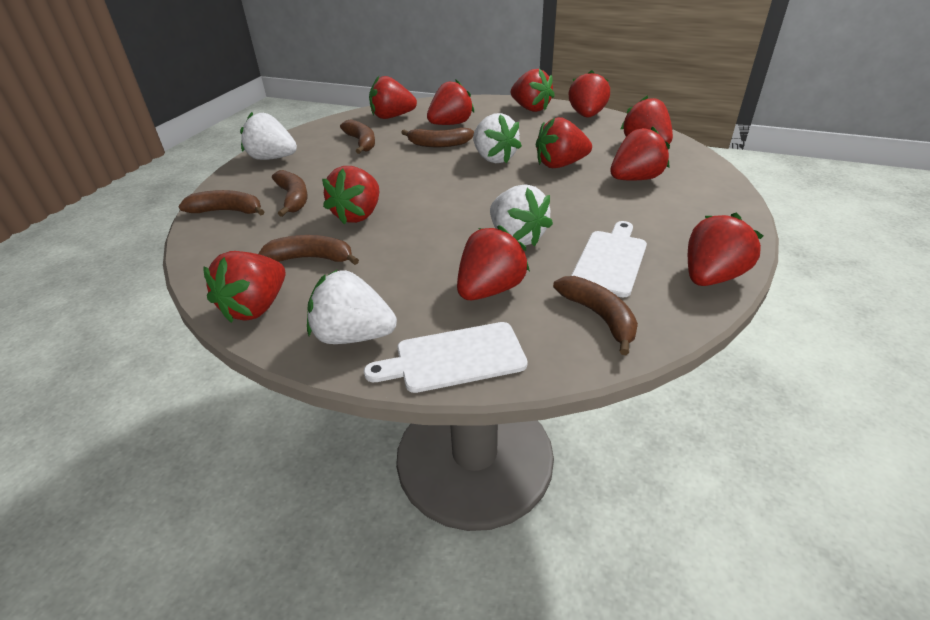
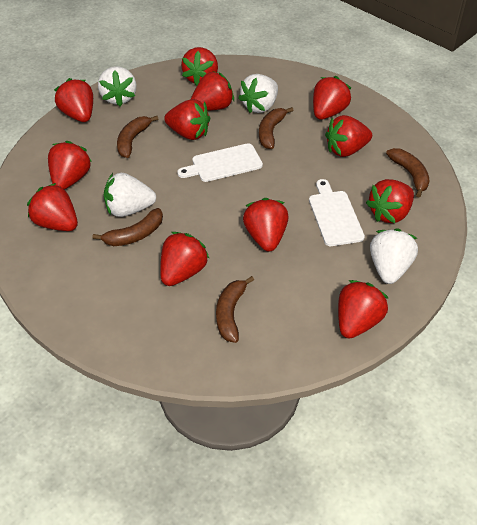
brown banana: 6 -> 5
red strawberry: 11 -> 12

